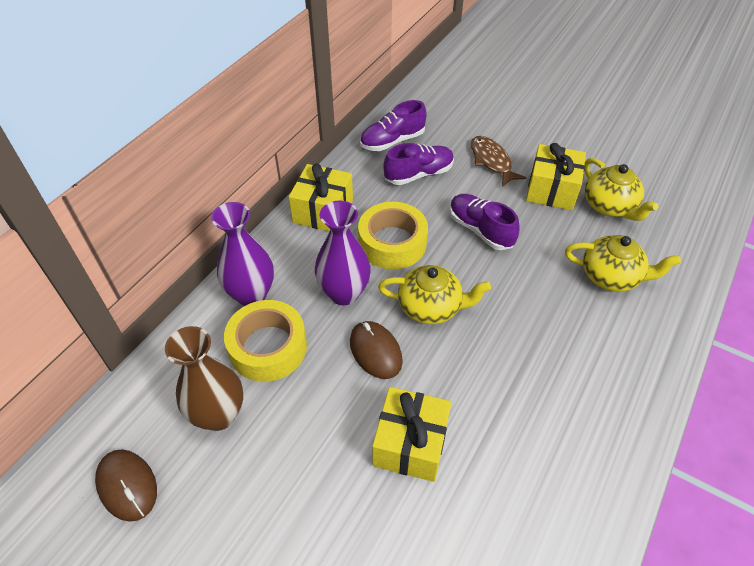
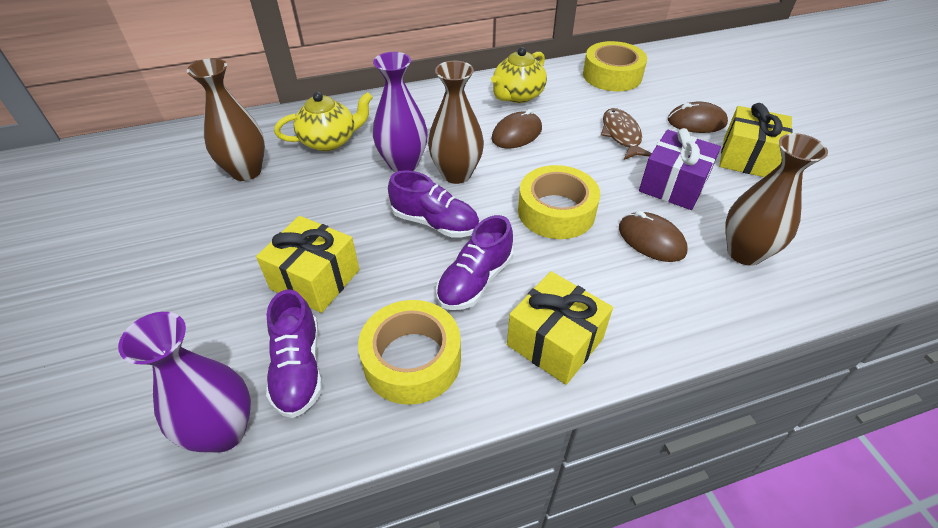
brown mouse: 2 -> 3
brown vase: 1 -> 3
purple gift: 0 -> 1
yellow tape: 2 -> 3
yellow teapot: 3 -> 2

